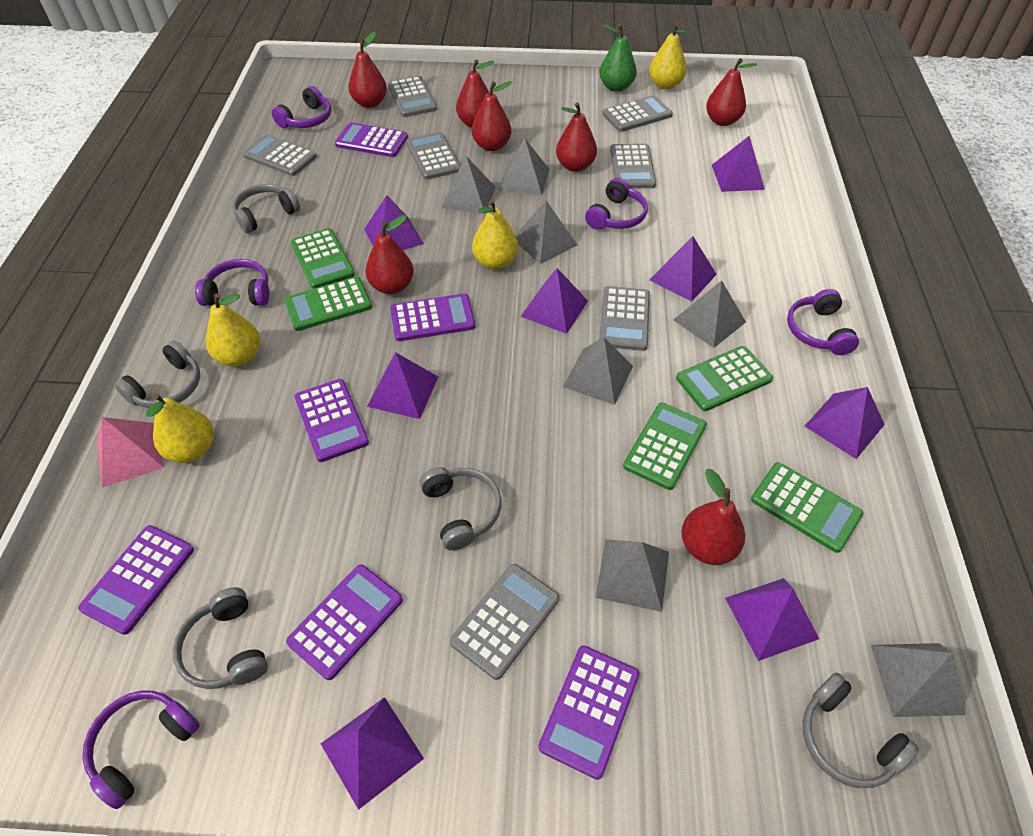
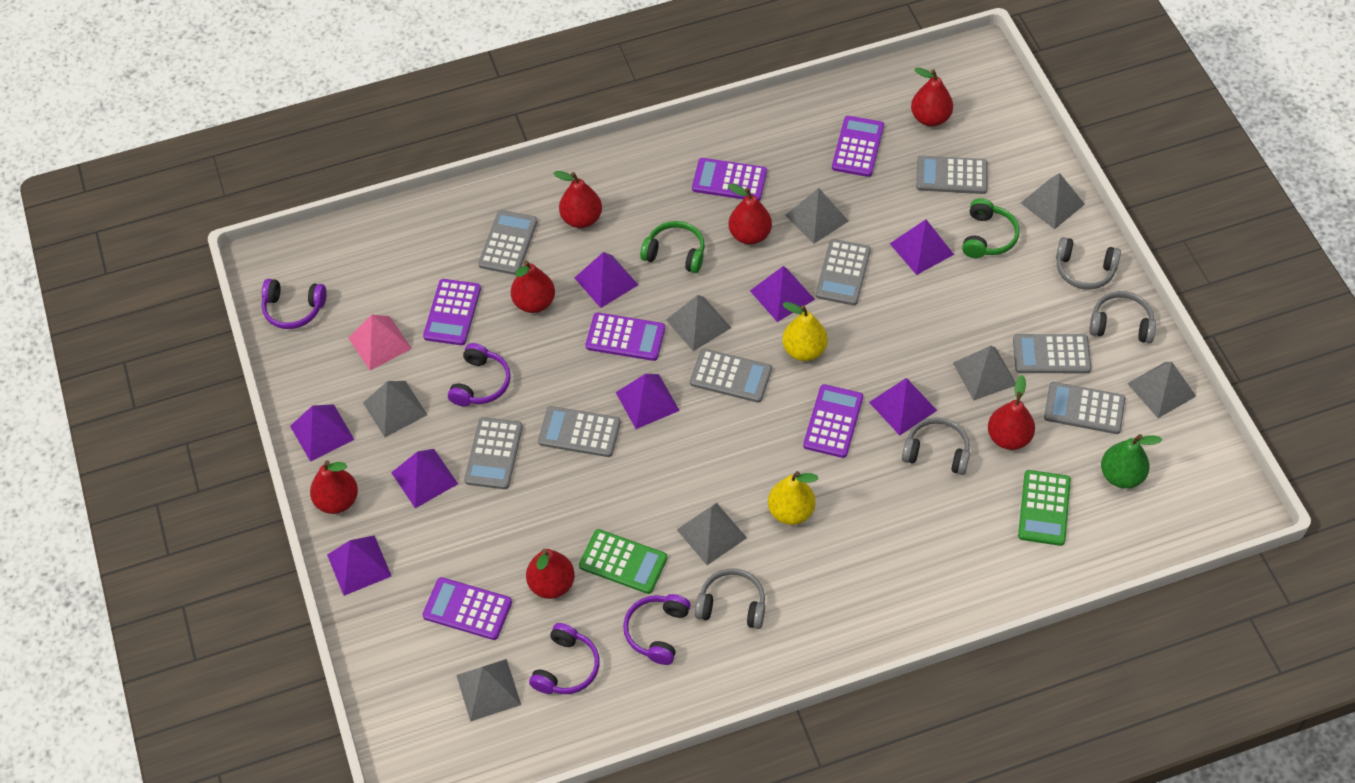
green calculator: 5 -> 2
green headphones: 0 -> 2
grey calculator: 7 -> 8
grey headphones: 5 -> 4
grey pyramid: 7 -> 8
purple headphones: 5 -> 4
yellow pear: 4 -> 2

